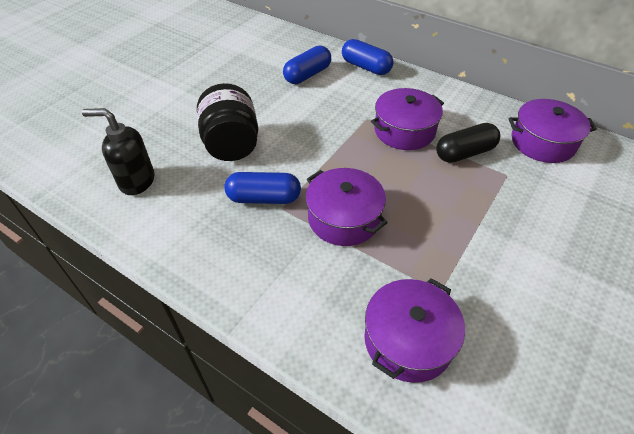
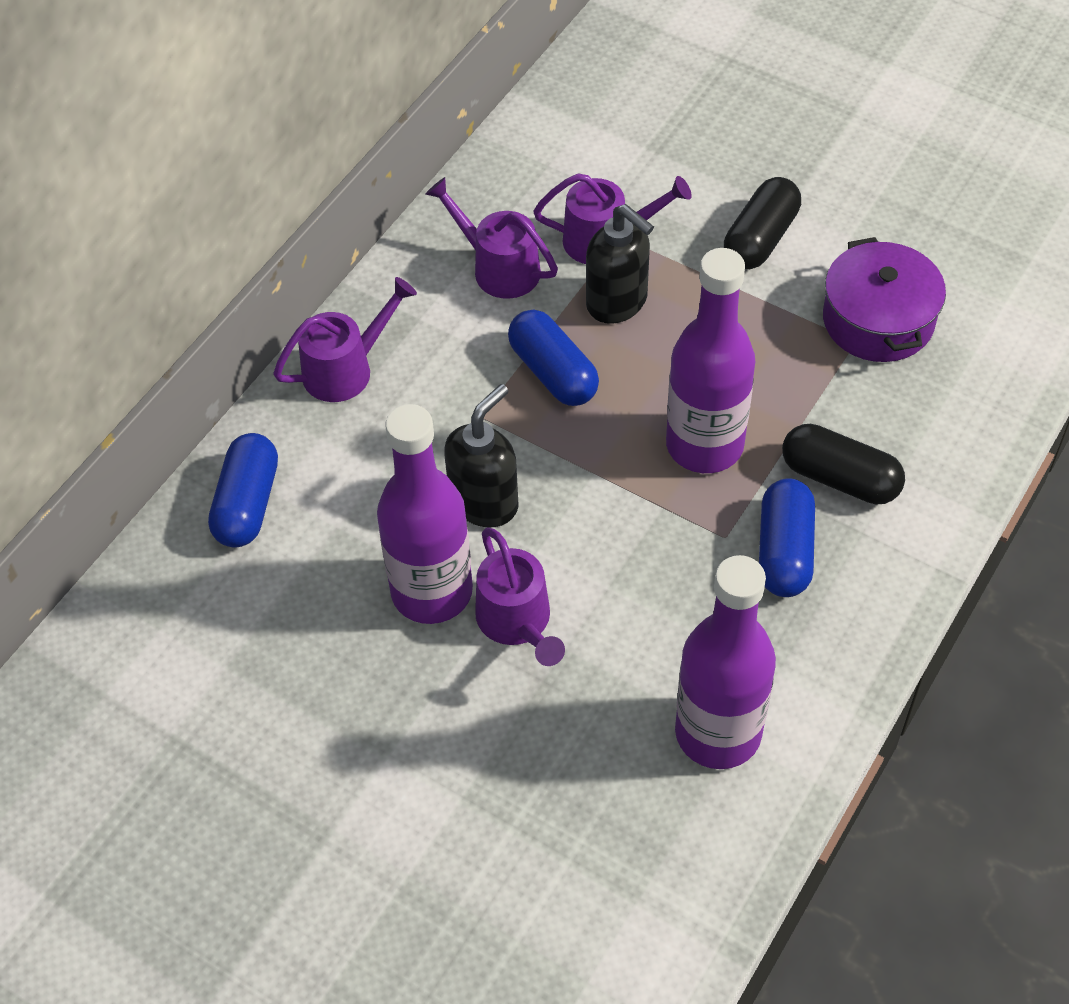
black capsule: 1 -> 2
black jar: 1 -> 0
black soap dispenser: 1 -> 2
purple bottle: 0 -> 3
purple pot: 4 -> 1
purple watering can: 0 -> 4

